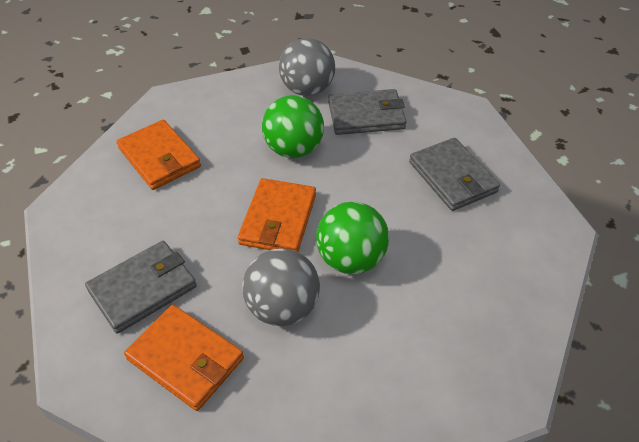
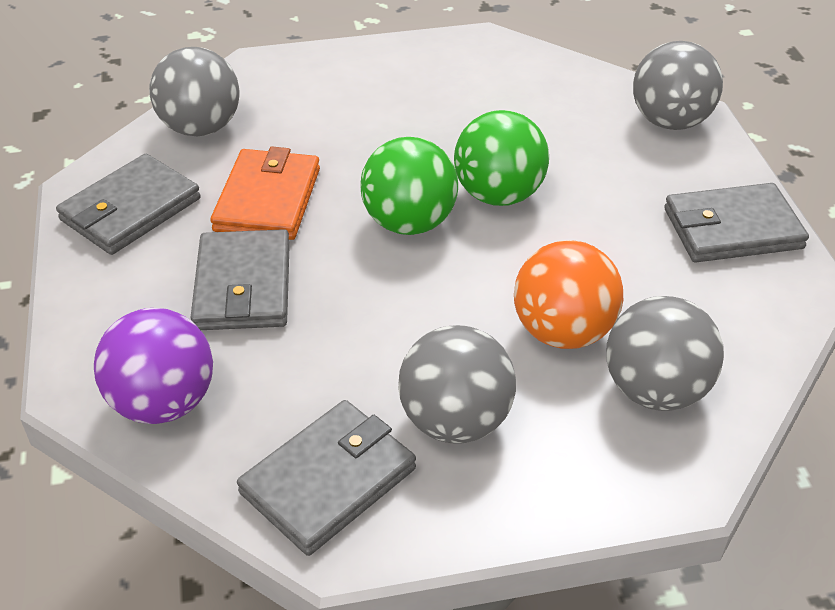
grey ball: 2 -> 4
grey wallet: 3 -> 4
orange ball: 0 -> 1
orange wallet: 3 -> 1
purple ball: 0 -> 1

